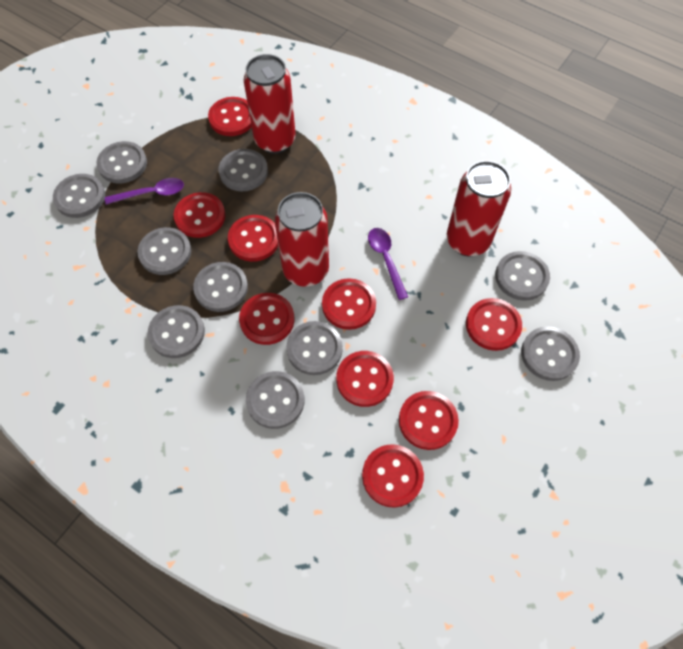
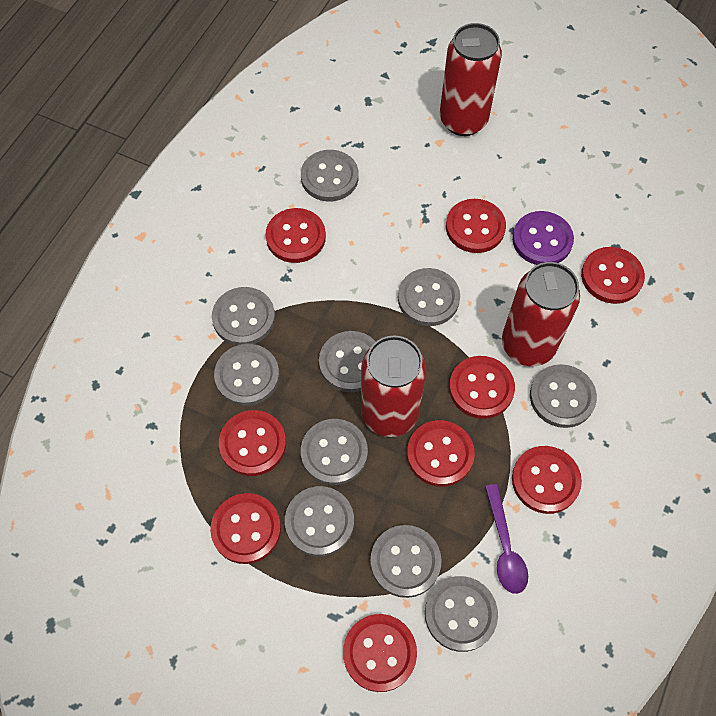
purple button: 0 -> 1
purple spoon: 2 -> 1

